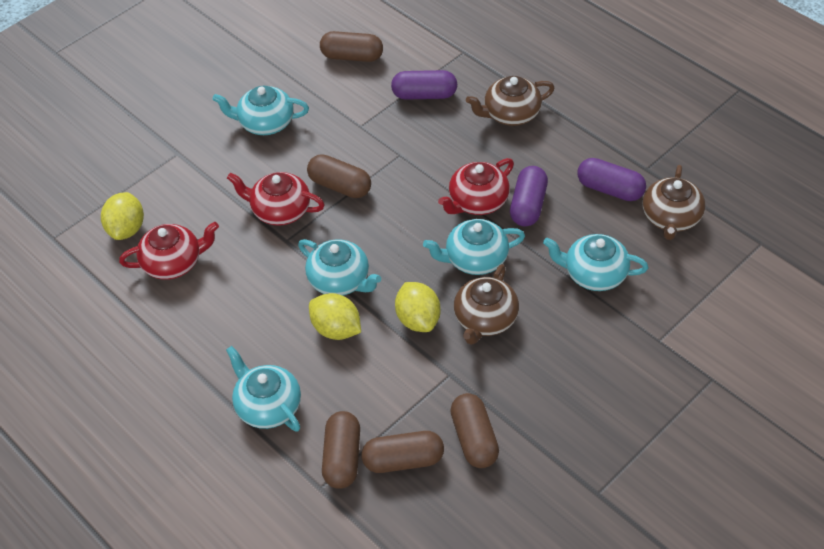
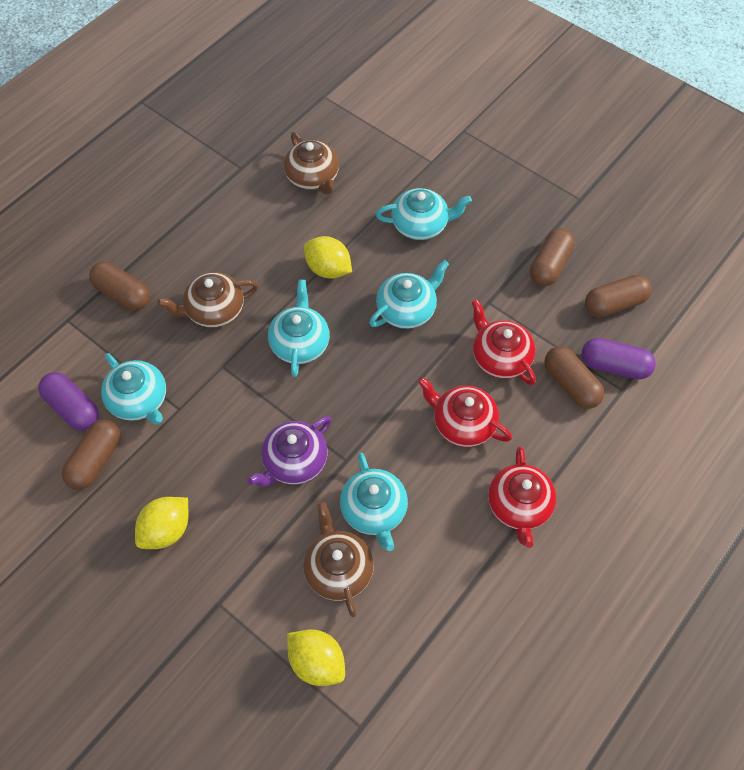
purple capsule: 3 -> 2
purple teapot: 0 -> 1

